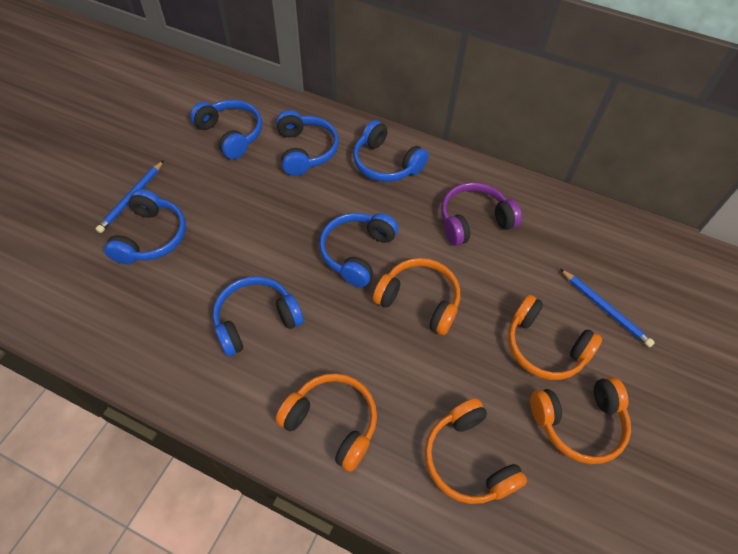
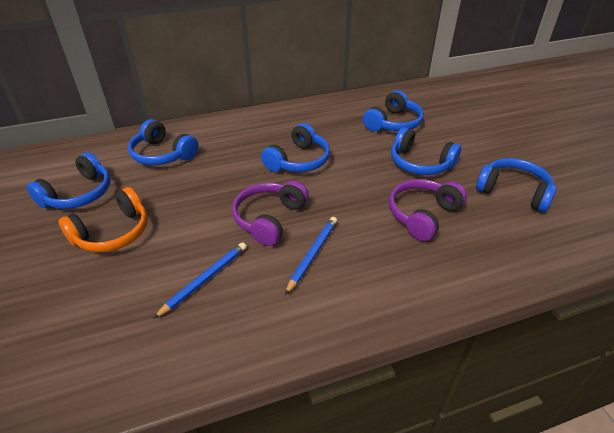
orange headphones: 5 -> 1
purple headphones: 1 -> 2

